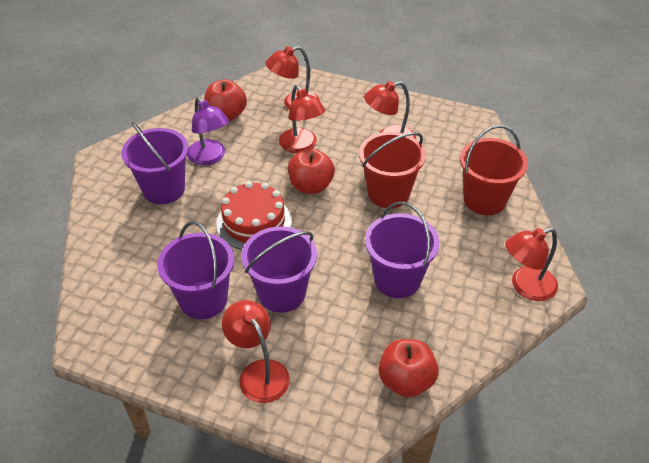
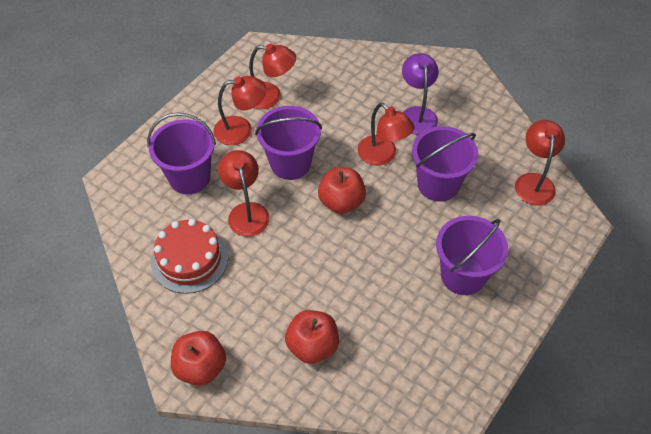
red bucket: 2 -> 0

